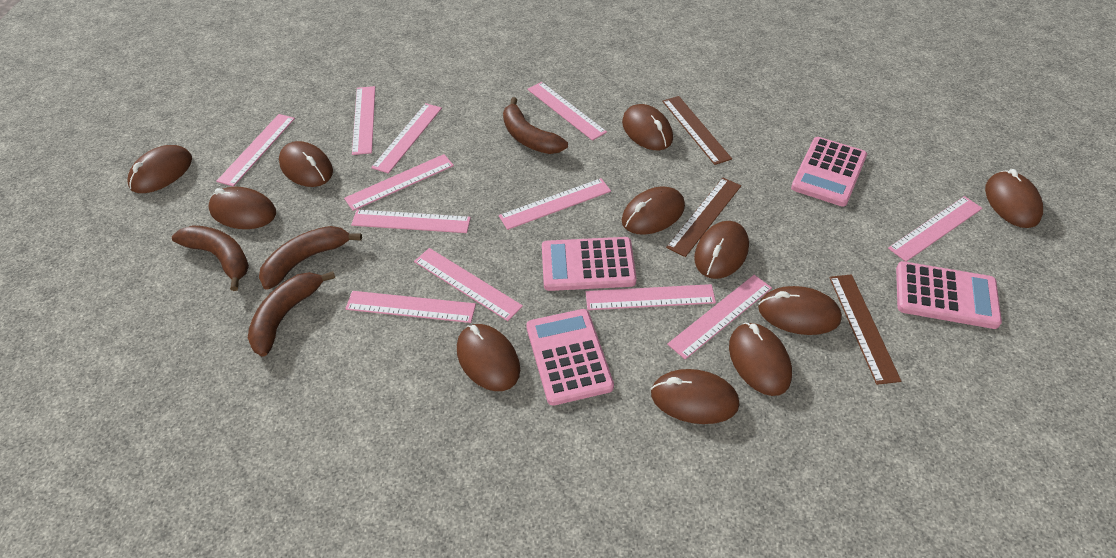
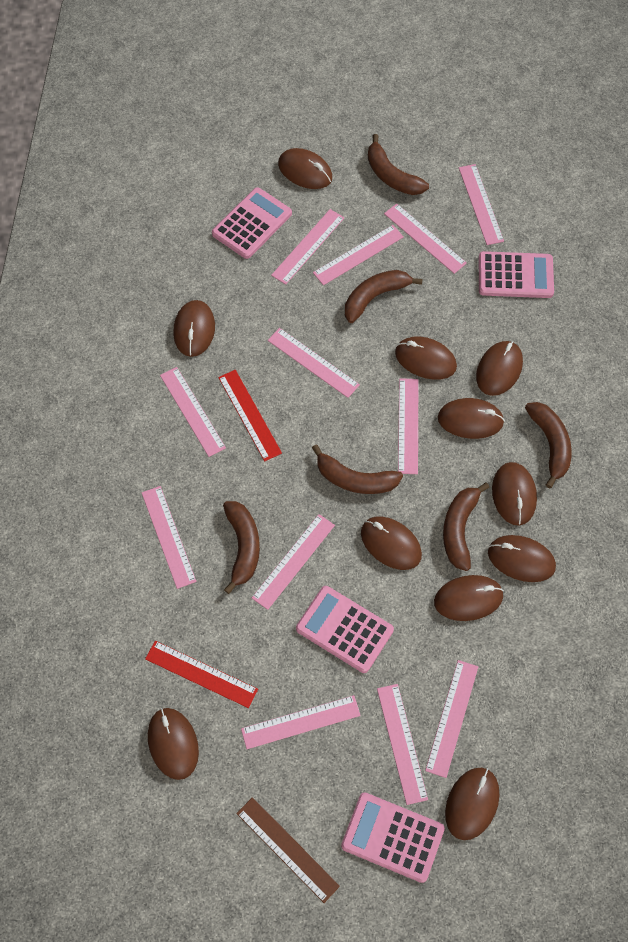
brown banana: 4 -> 6
brown ruler: 3 -> 1
red ruler: 0 -> 2

